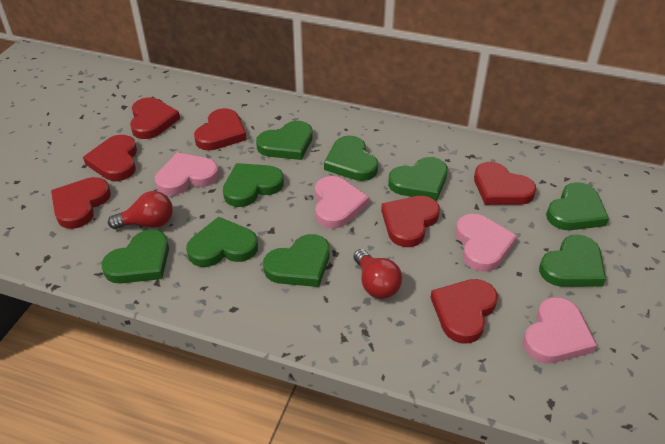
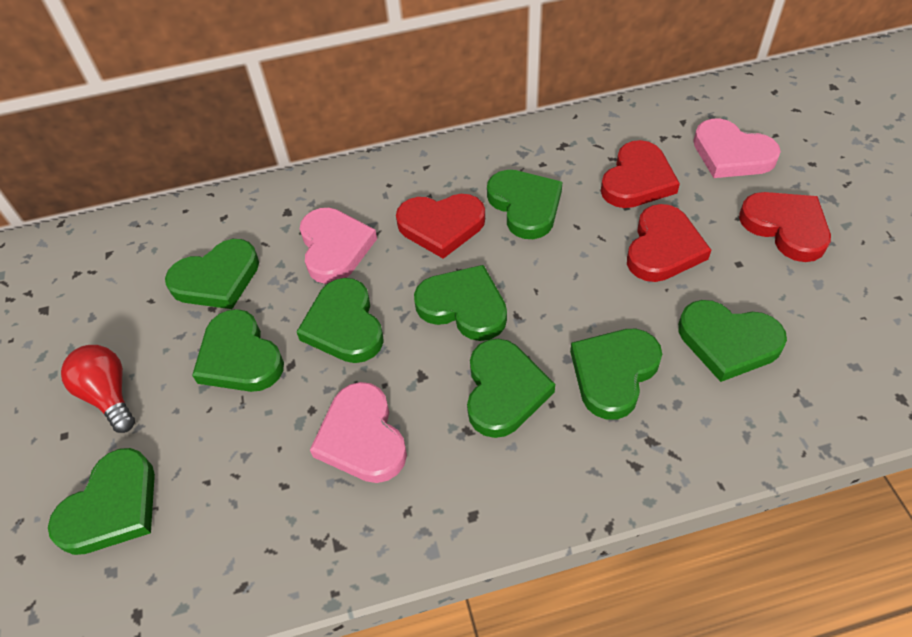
pink heart: 4 -> 3
red heart: 7 -> 4
red light bulb: 2 -> 1

